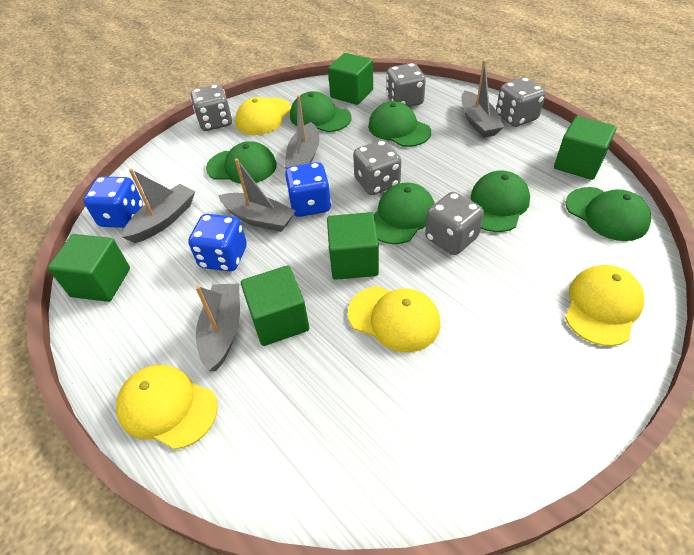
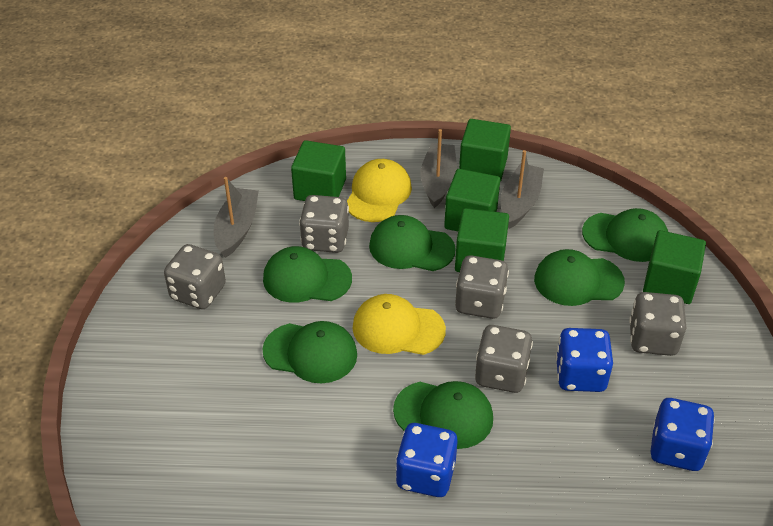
grey boat: 5 -> 3
yellow cap: 4 -> 2

